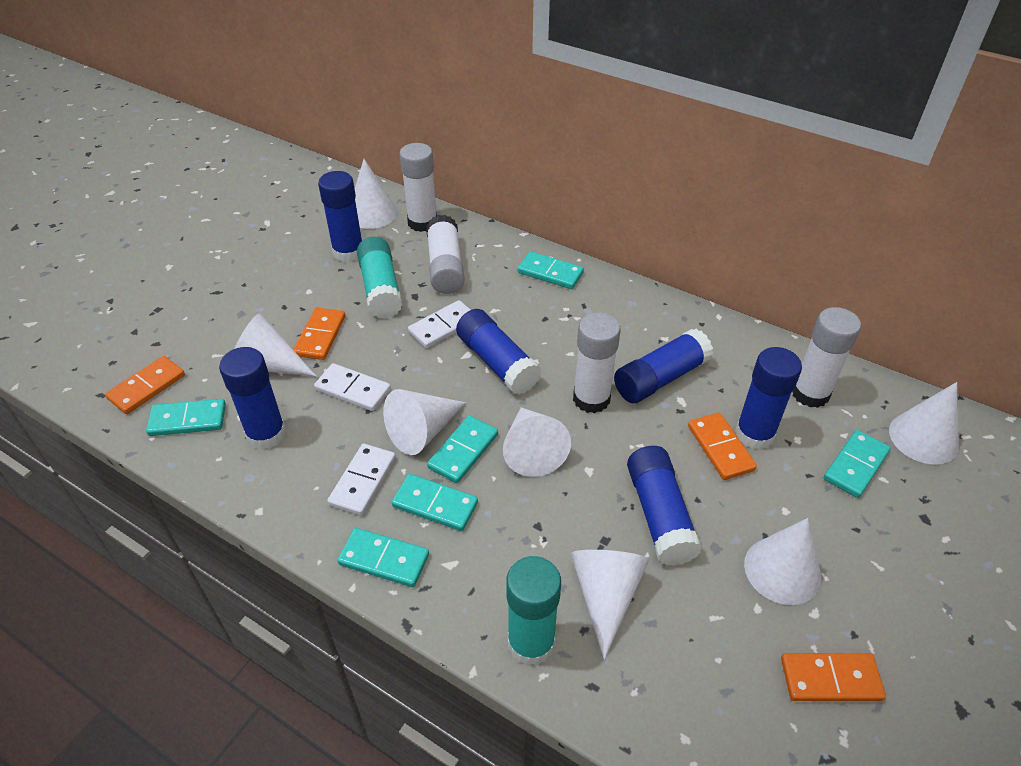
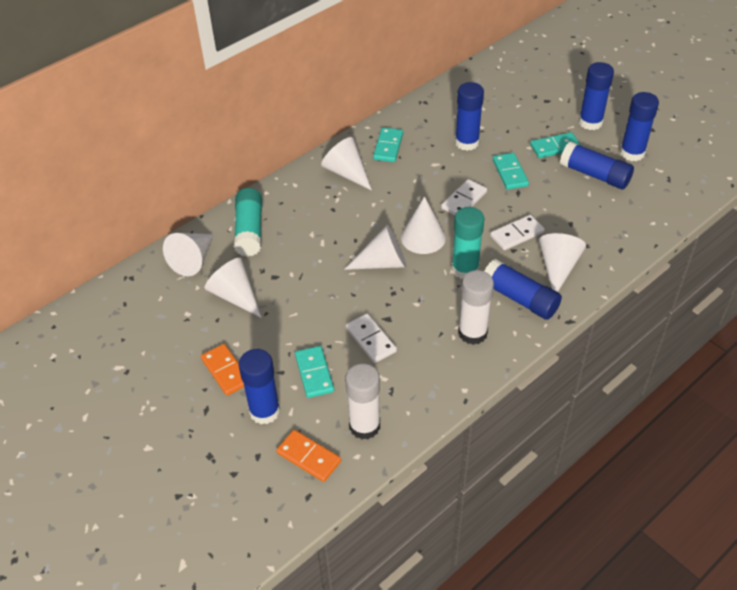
orange domino: 4 -> 2
turquoise domino: 6 -> 4
white cone: 7 -> 6
white glue stick: 4 -> 2

